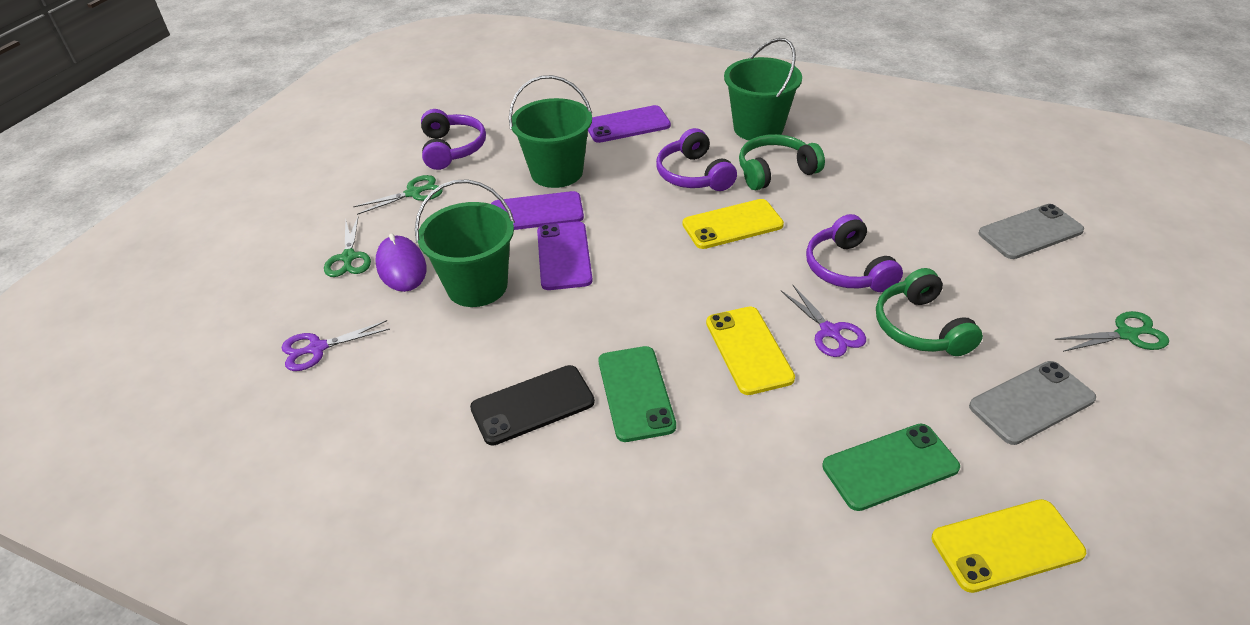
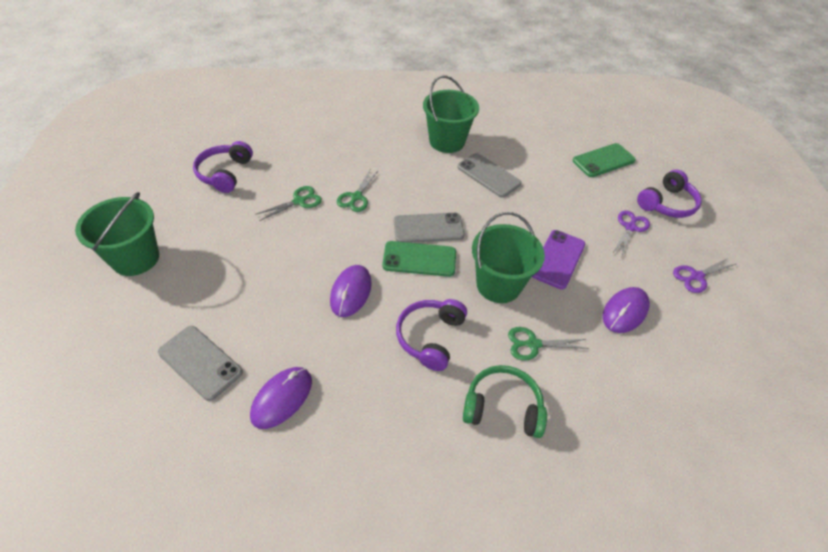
black phone: 1 -> 0
green headphones: 2 -> 1
grey phone: 2 -> 3
purple mouse: 1 -> 3
purple phone: 3 -> 1
yellow phone: 3 -> 0

